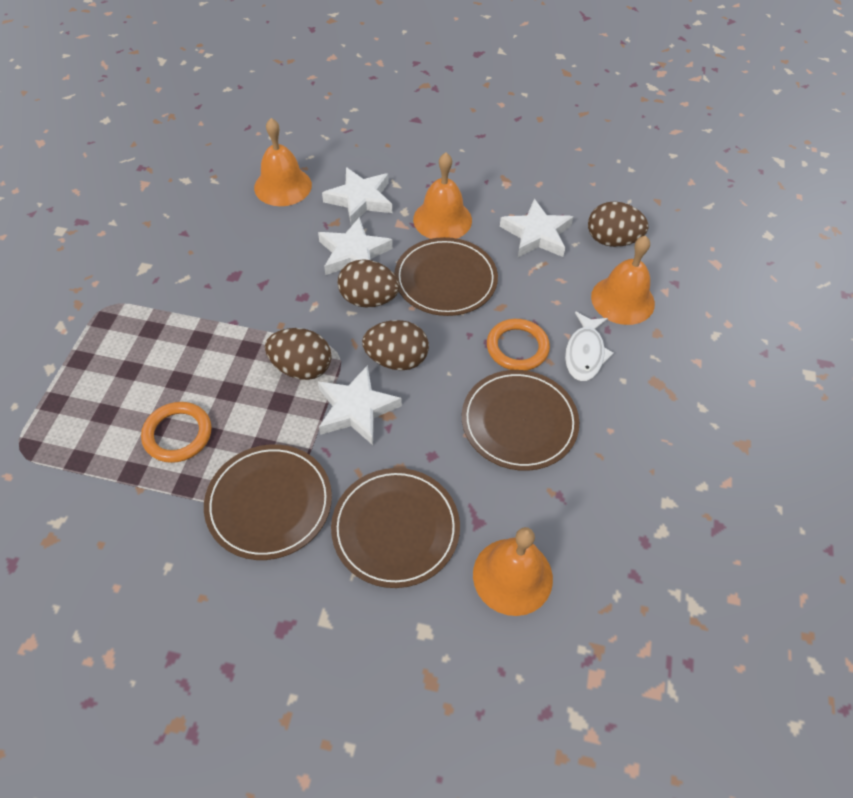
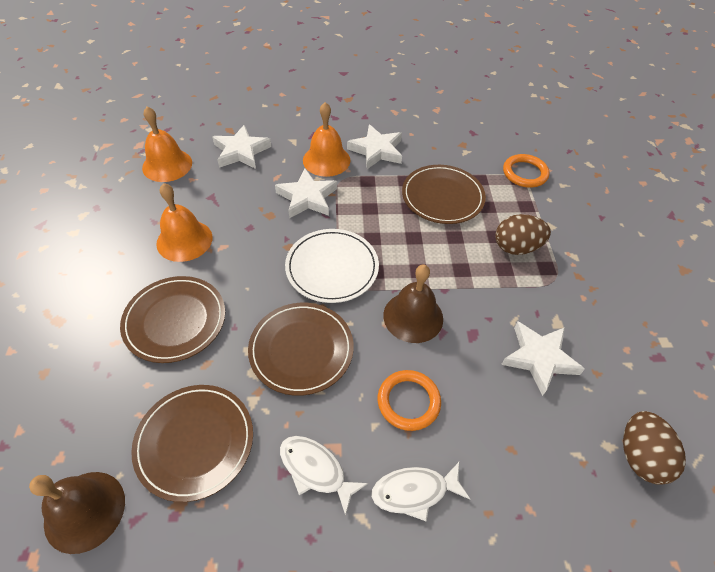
brown bell: 0 -> 2
brown egg: 4 -> 2
orange bell: 4 -> 3
white fish: 1 -> 2
white plate: 0 -> 1

